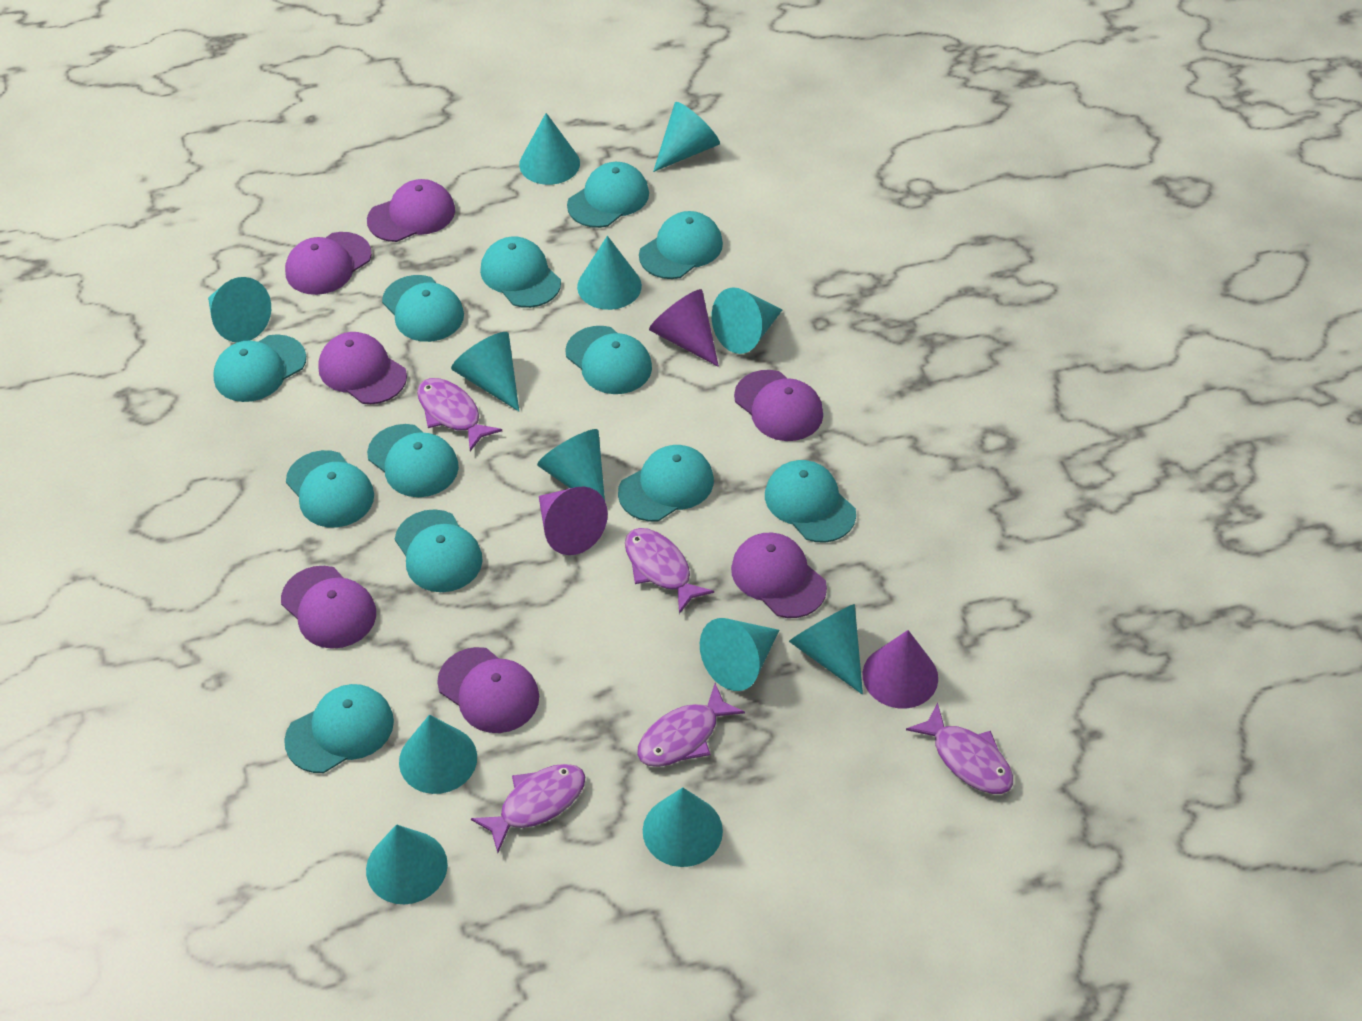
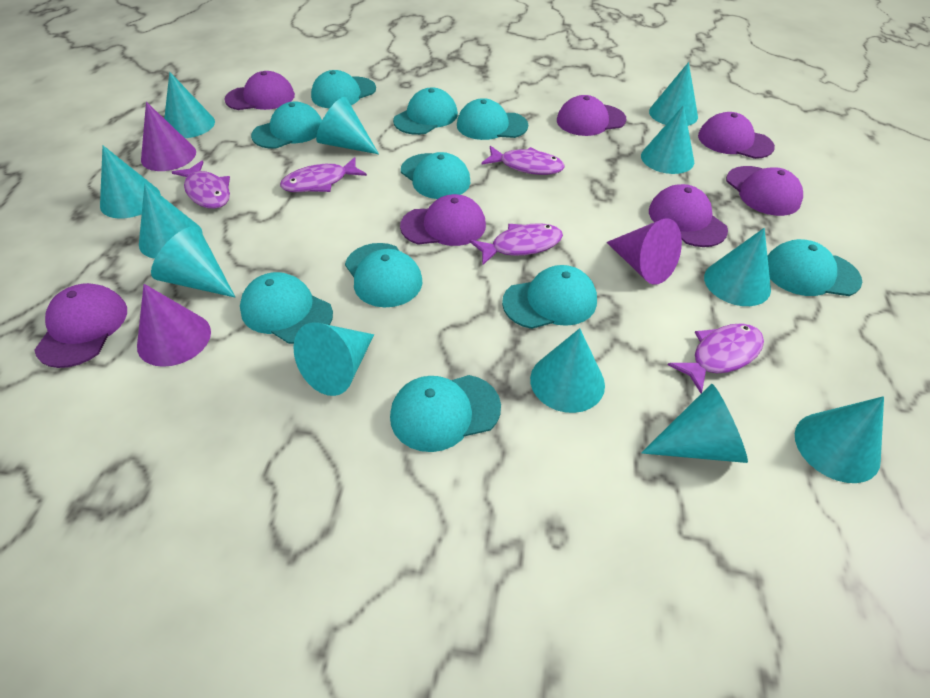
turquoise cap: 12 -> 10

